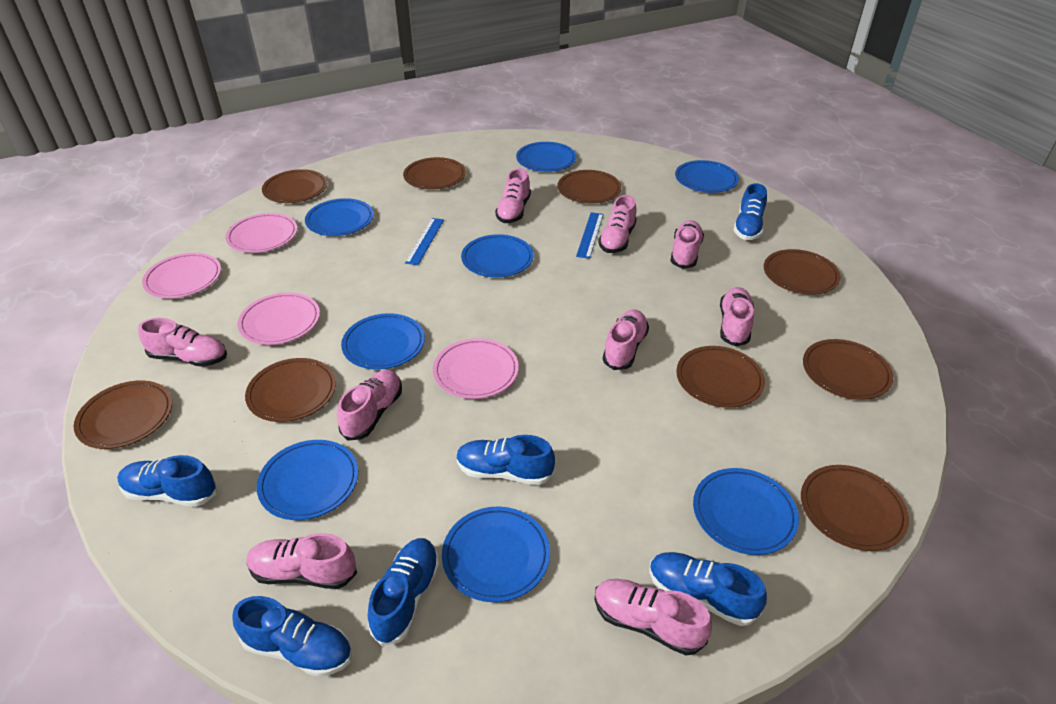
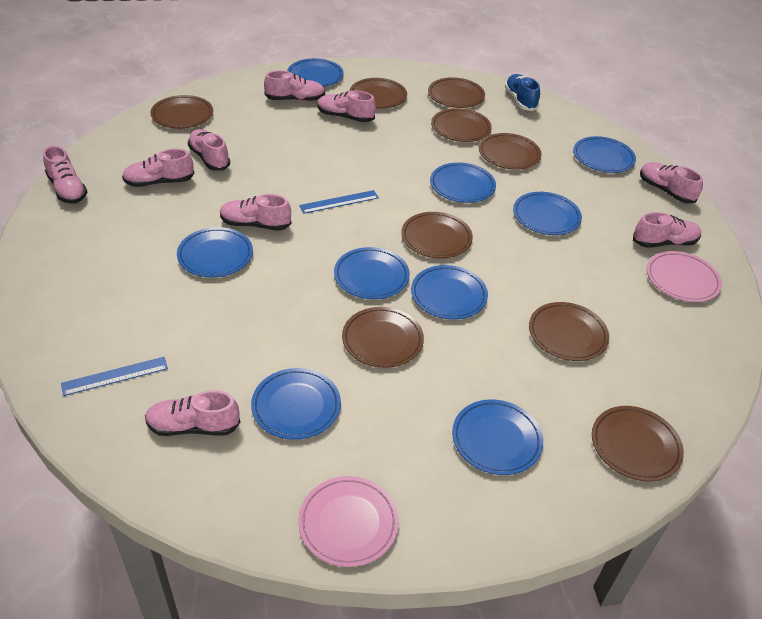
blue plate: 8 -> 9
blue shoe: 6 -> 1
pink plate: 4 -> 2

